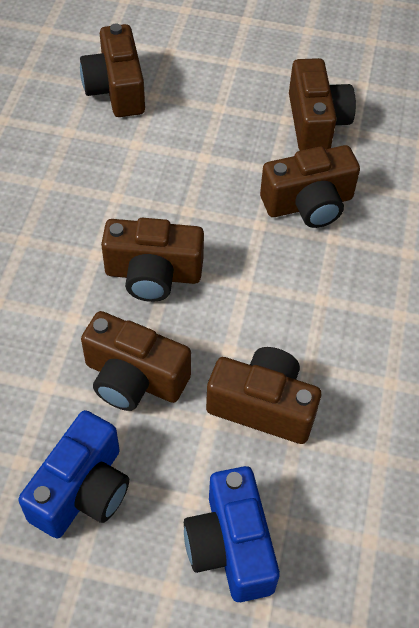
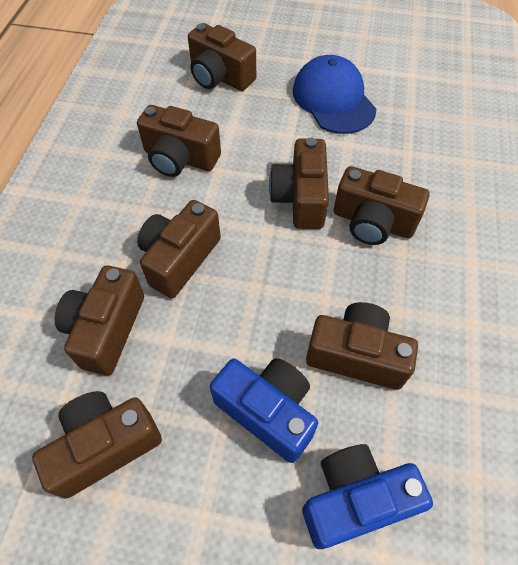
blue cap: 0 -> 1
brown camera: 6 -> 8

